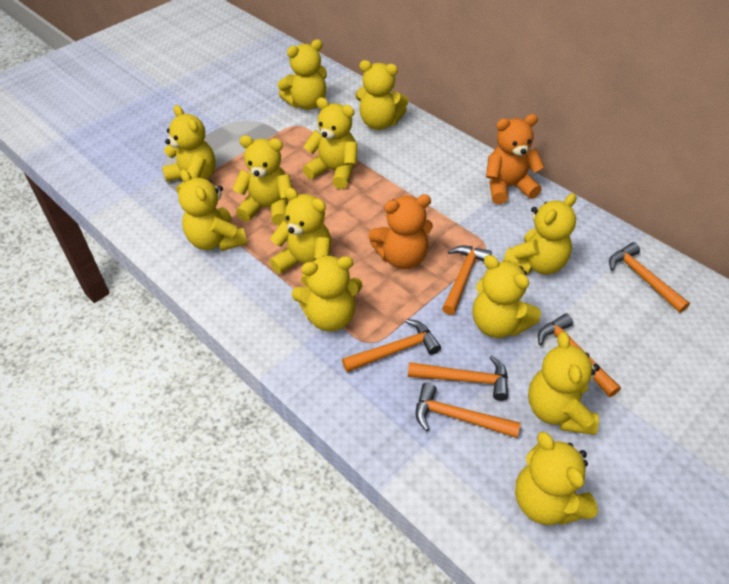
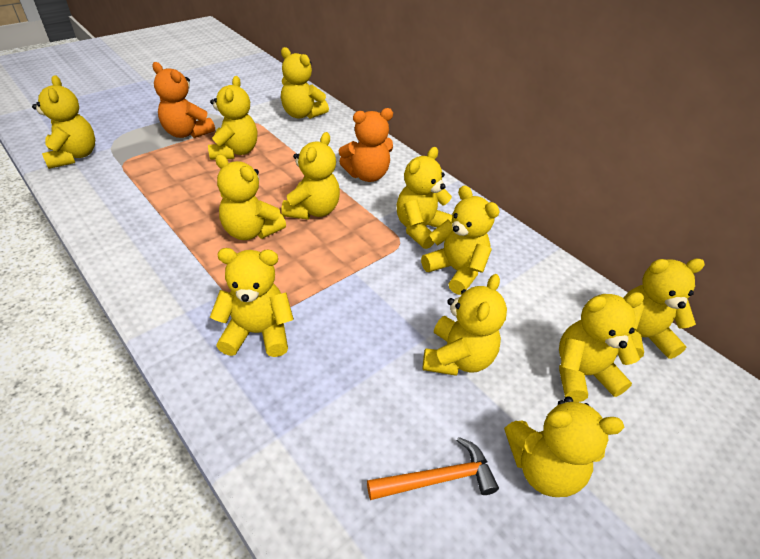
orange hammer: 6 -> 1

